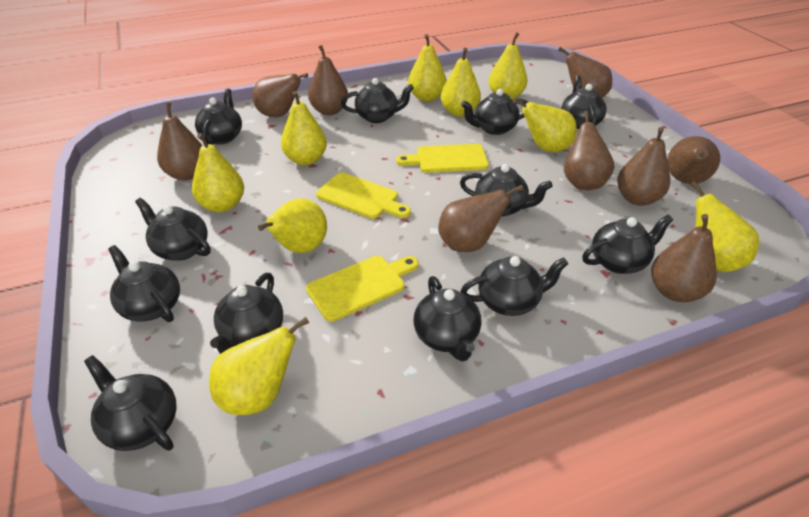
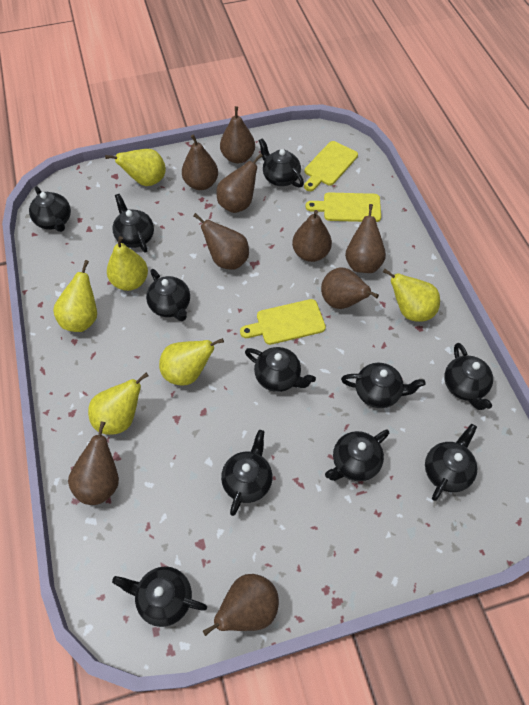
black teapot: 12 -> 11
yellow pear: 9 -> 6

